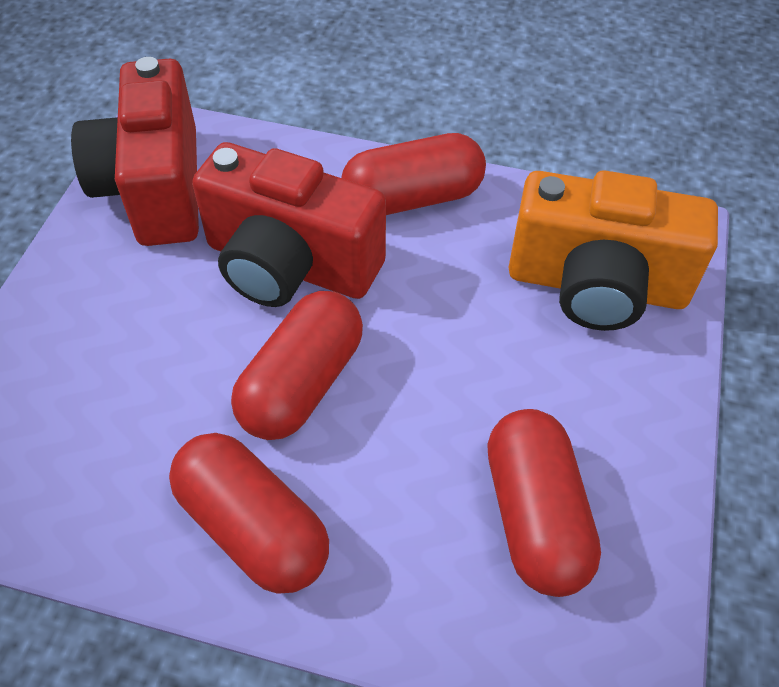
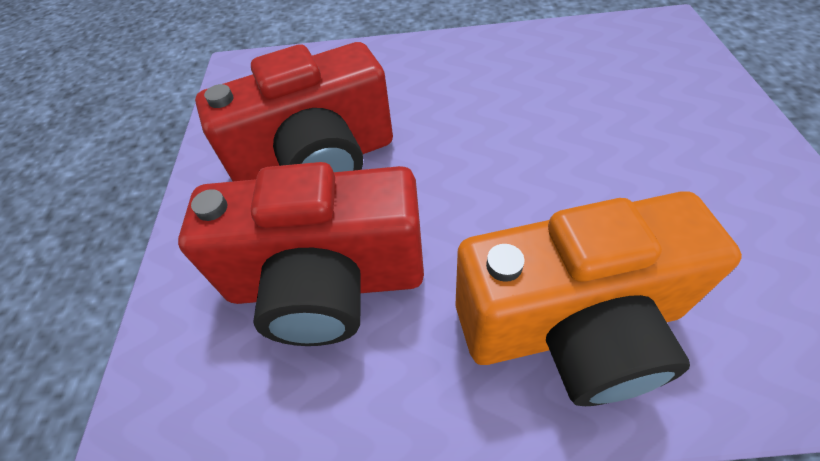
red capsule: 4 -> 0

